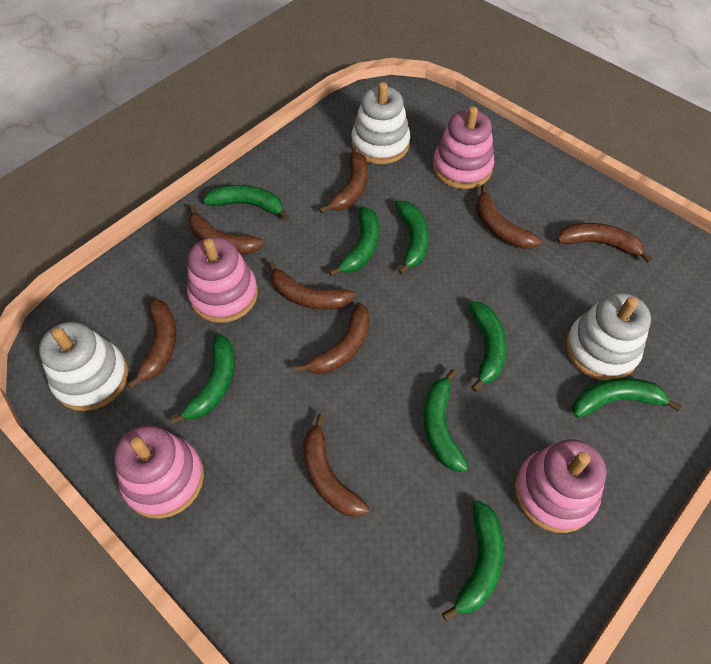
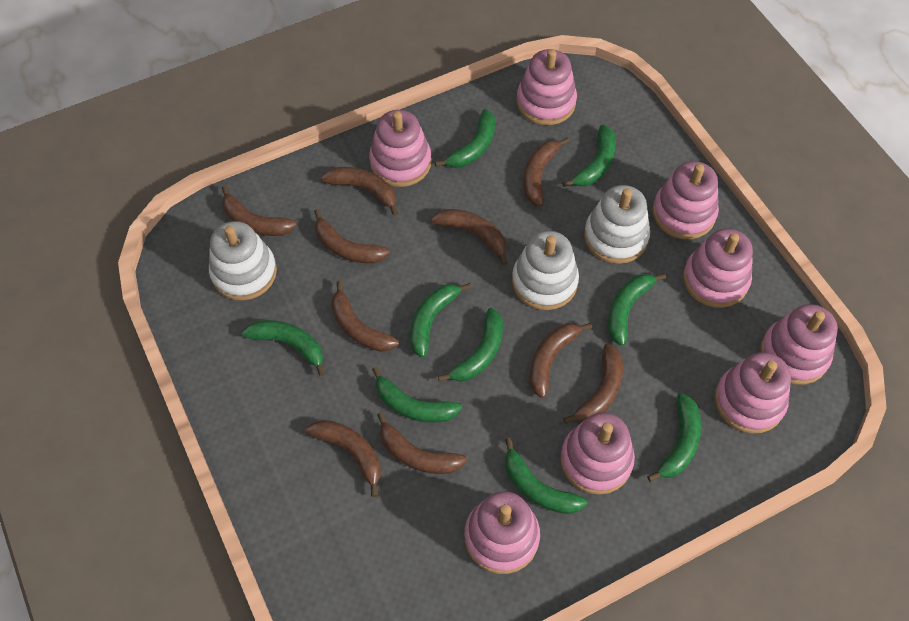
brown banana: 8 -> 10
green banana: 8 -> 9
pink stacking toy: 4 -> 8

